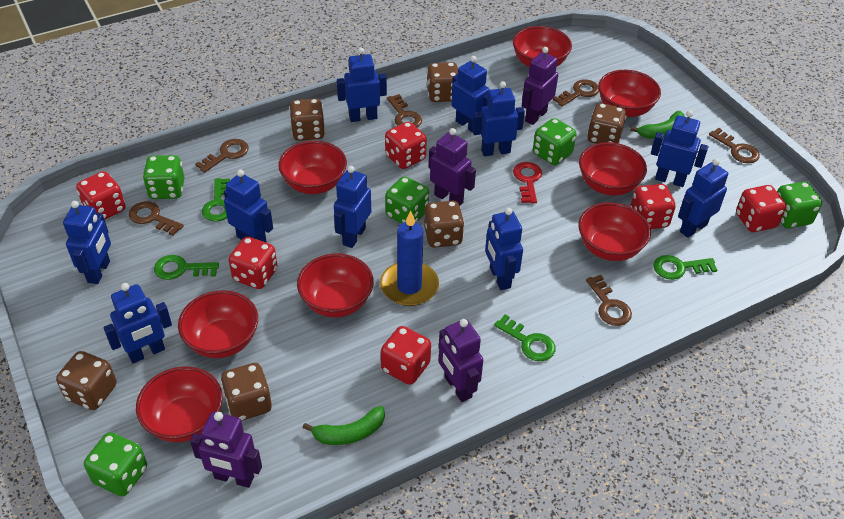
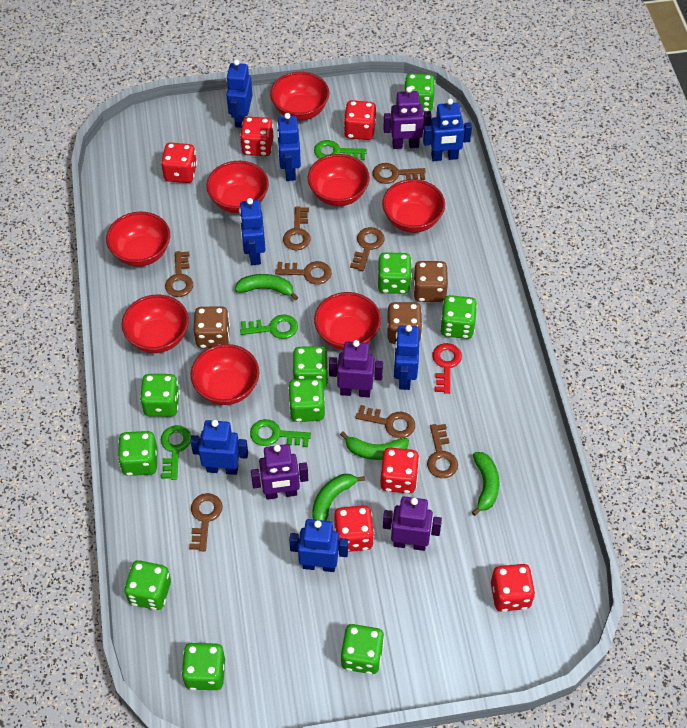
blue candle: 1 -> 0
blue robot: 10 -> 7
brown dice: 6 -> 3
brown key: 6 -> 8
green banana: 2 -> 4
green dice: 5 -> 10

